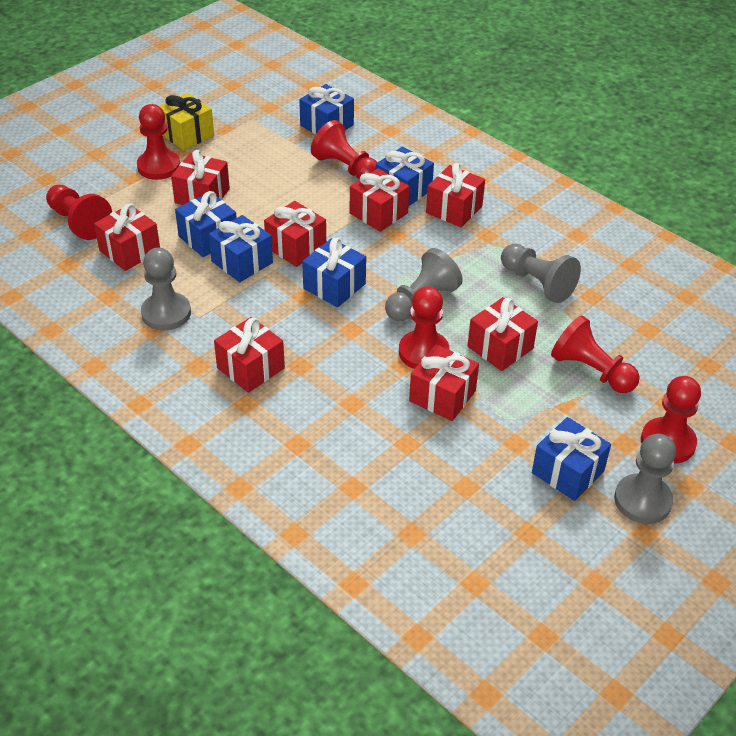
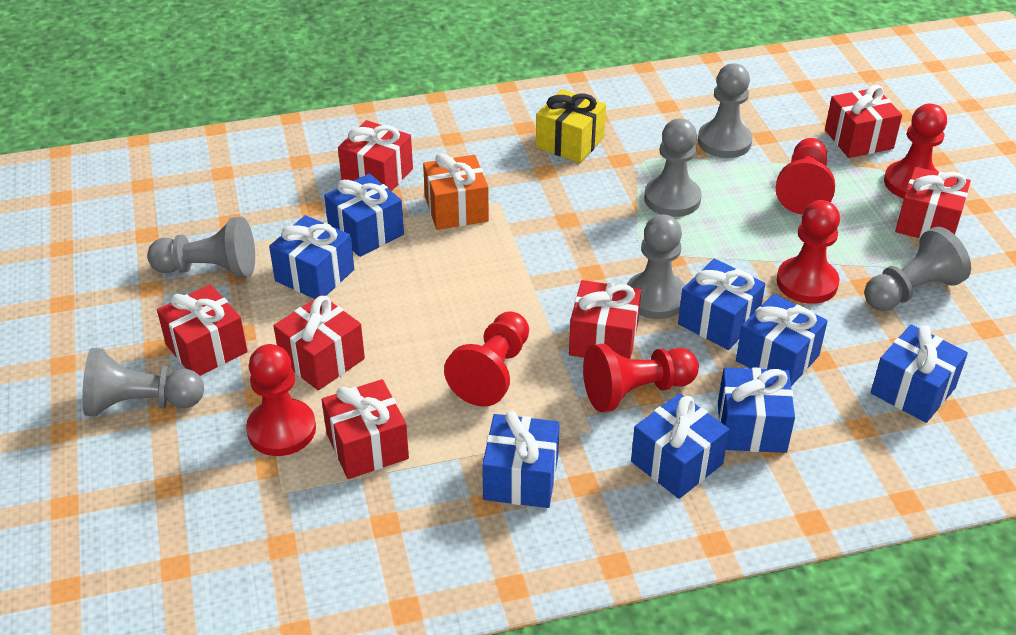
blue gift: 6 -> 8
grey pawn: 4 -> 6
orange gift: 0 -> 1
red gift: 8 -> 7

